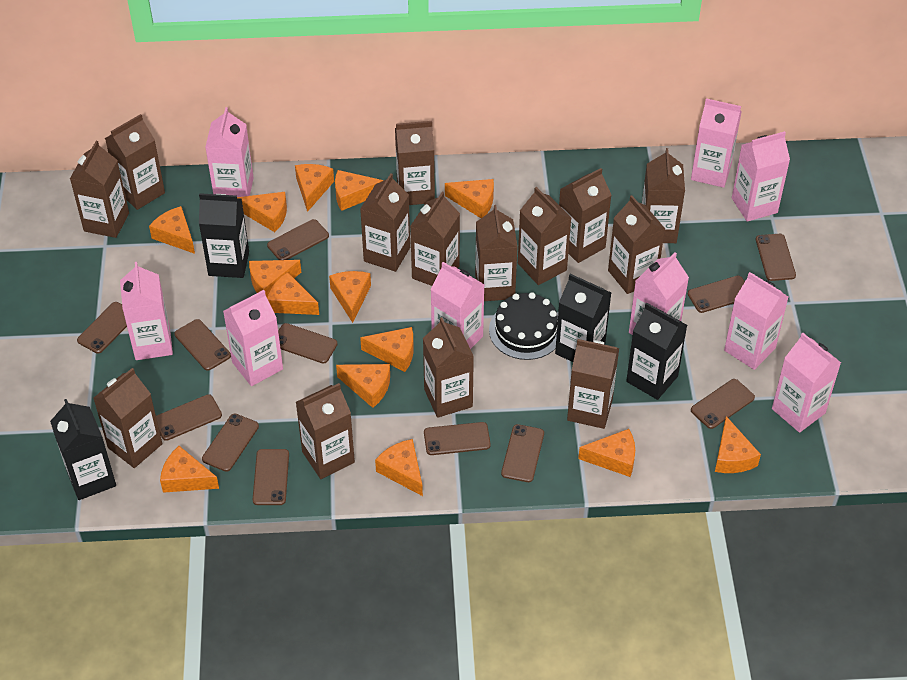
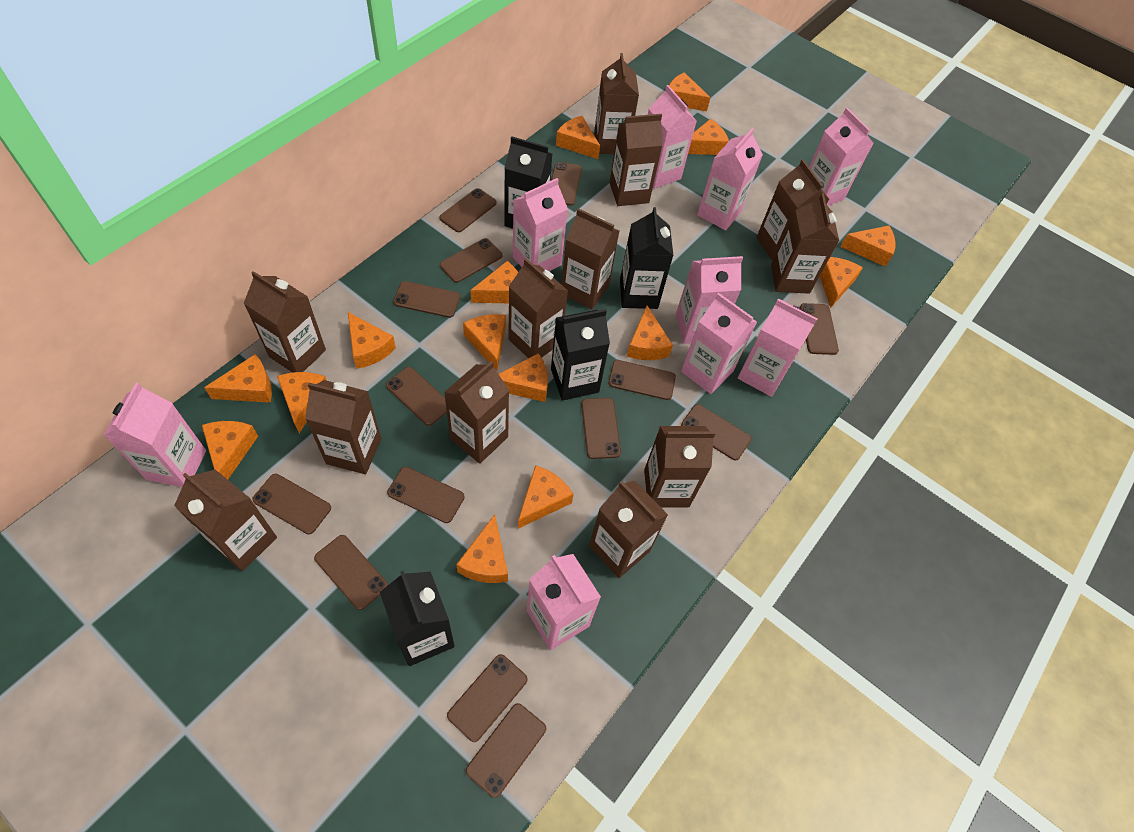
black cake: 1 -> 0
brown carton: 14 -> 12
brown phone: 12 -> 14
orange cheese: 14 -> 15

